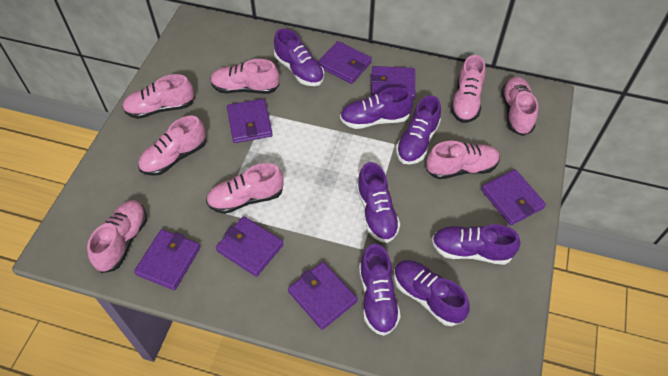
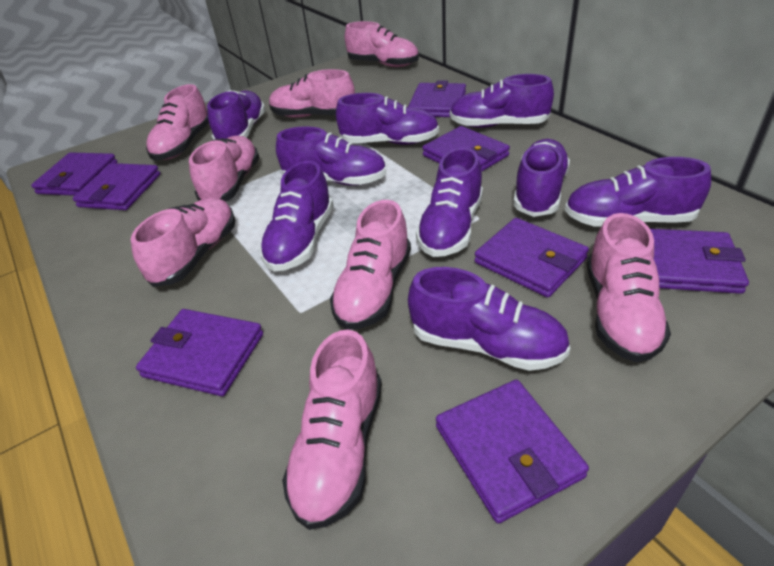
purple shoe: 7 -> 9
purple wallet: 7 -> 8

